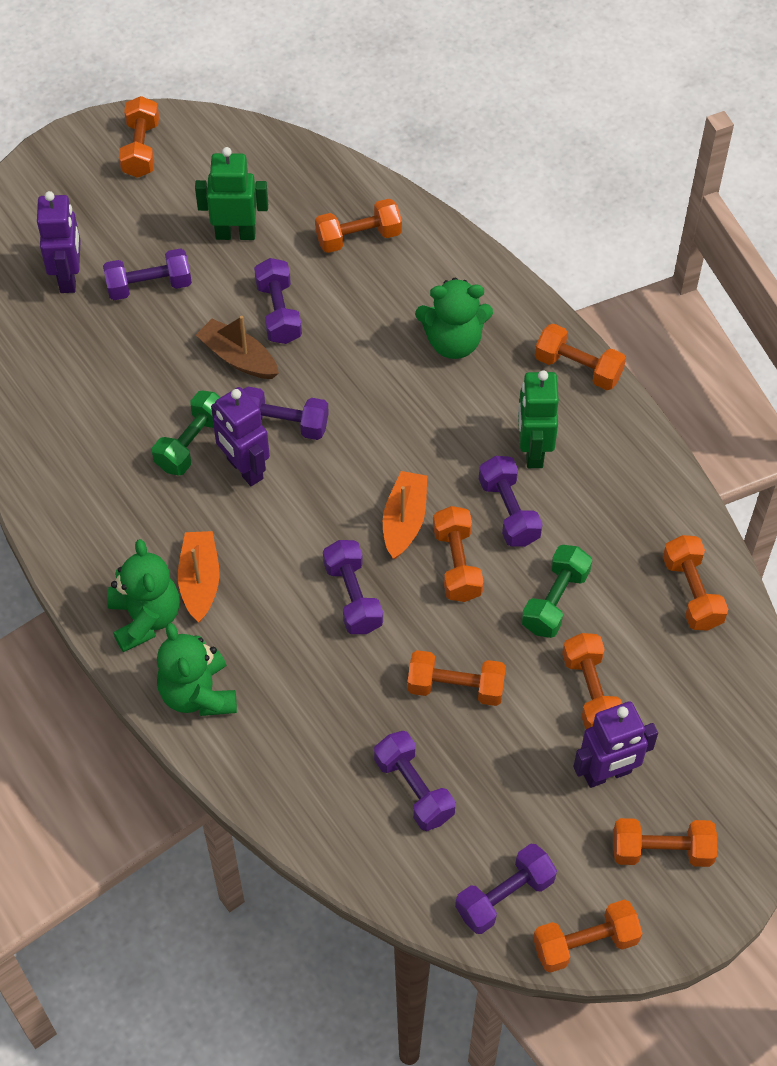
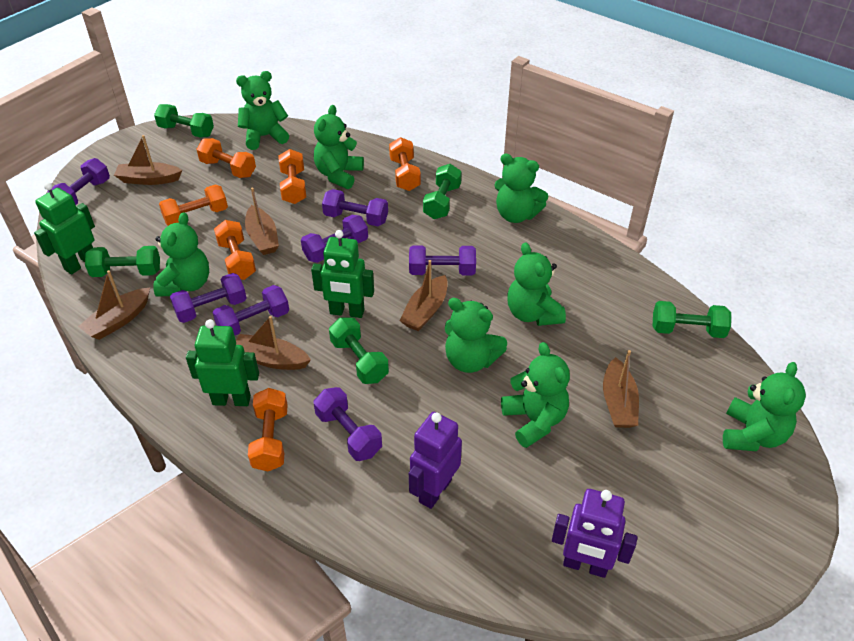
brown boat: 1 -> 6
green dumbbell: 2 -> 5
green robot: 2 -> 3
green teddy bear: 3 -> 8
orange boat: 2 -> 0
orange dumbbell: 9 -> 6
purple robot: 3 -> 2

